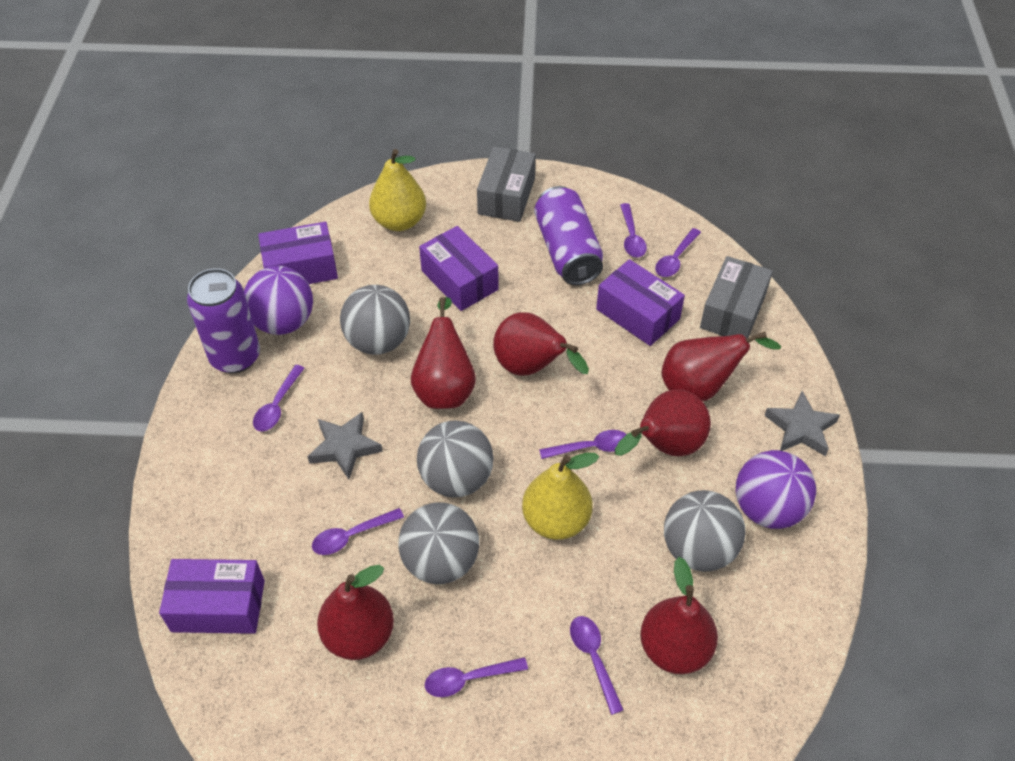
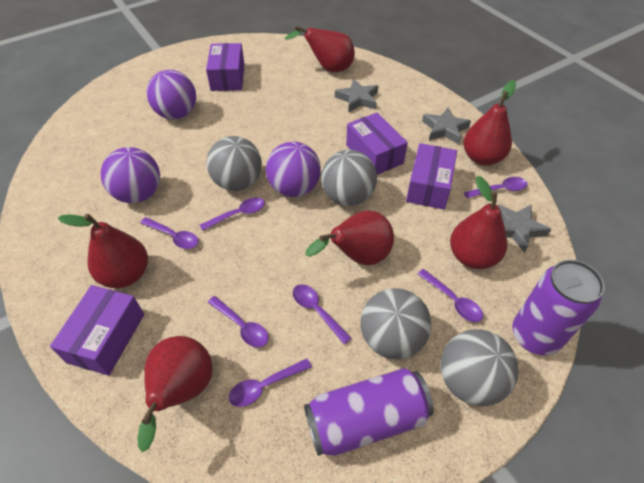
grey box: 2 -> 0
grey star: 2 -> 3
purple ball: 2 -> 3
yellow pear: 2 -> 0

